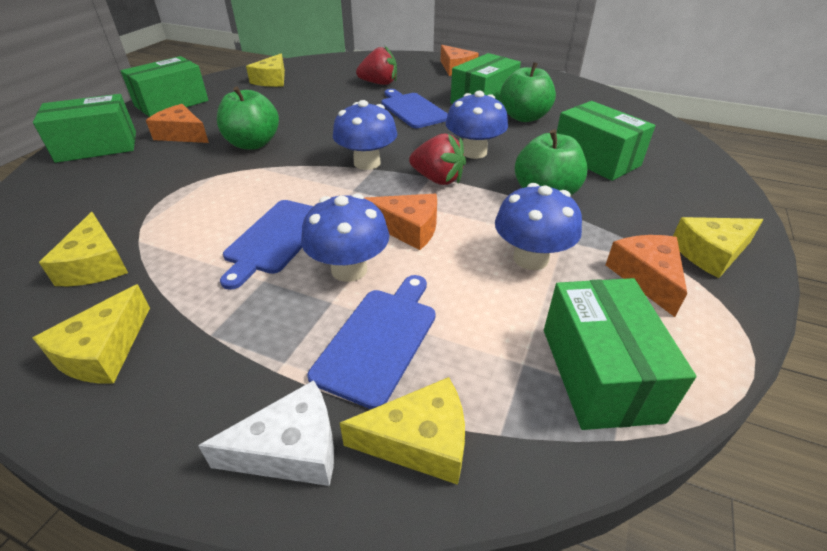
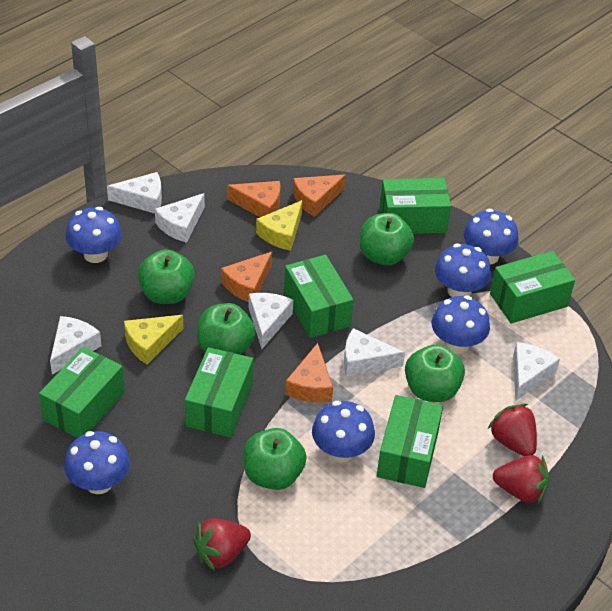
blue cutting board: 3 -> 0
blue mushroom: 4 -> 6
green apple: 3 -> 5
green box: 5 -> 6
red strawberry: 2 -> 3
white cheese: 1 -> 6
yellow cheese: 5 -> 2

